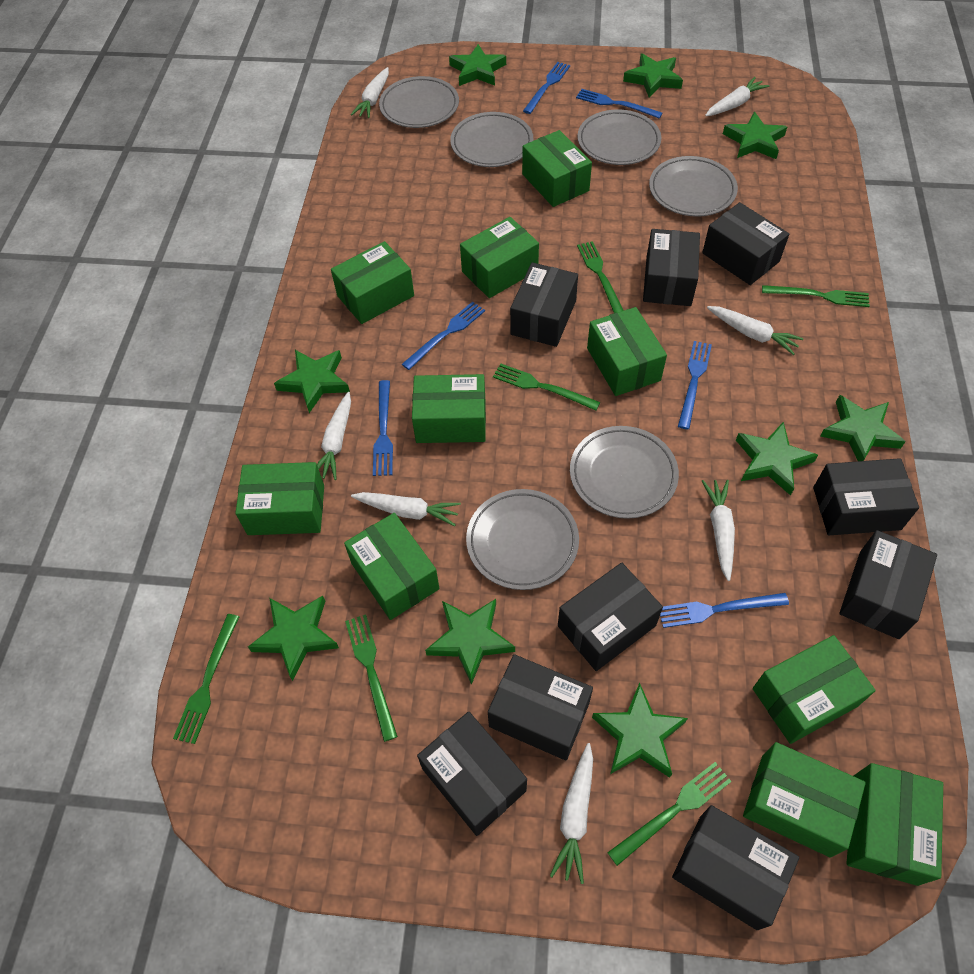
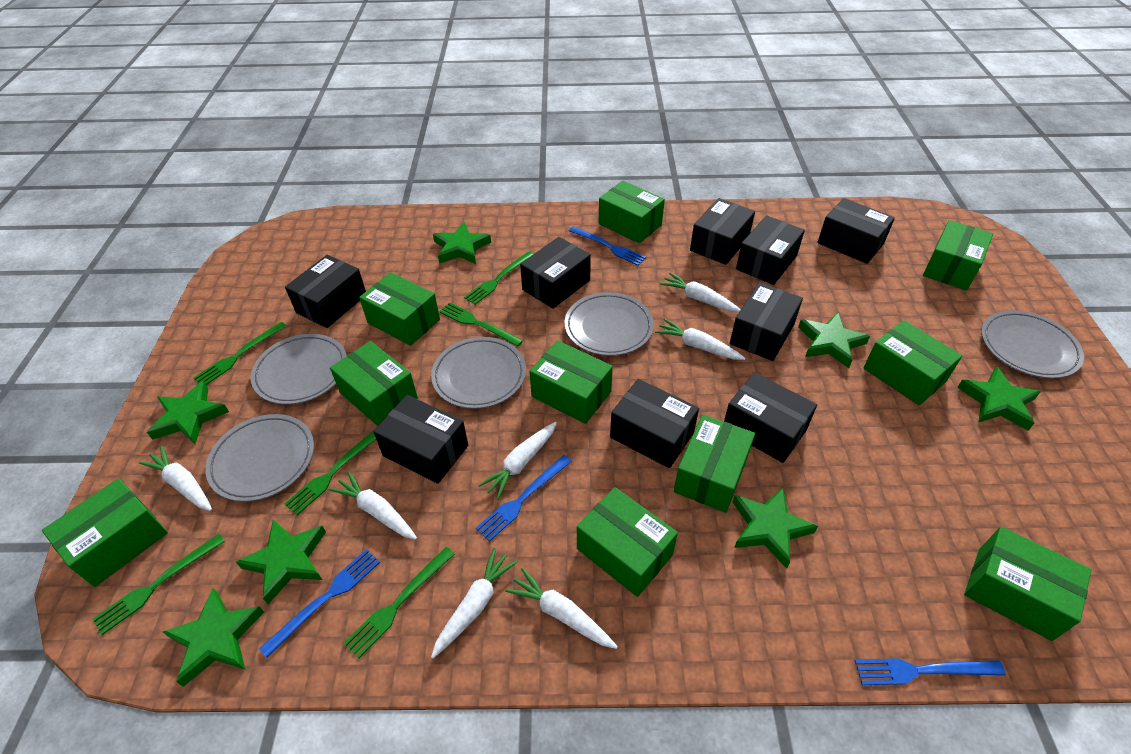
blue fork: 6 -> 4
green star: 9 -> 7
grey plate: 6 -> 5

